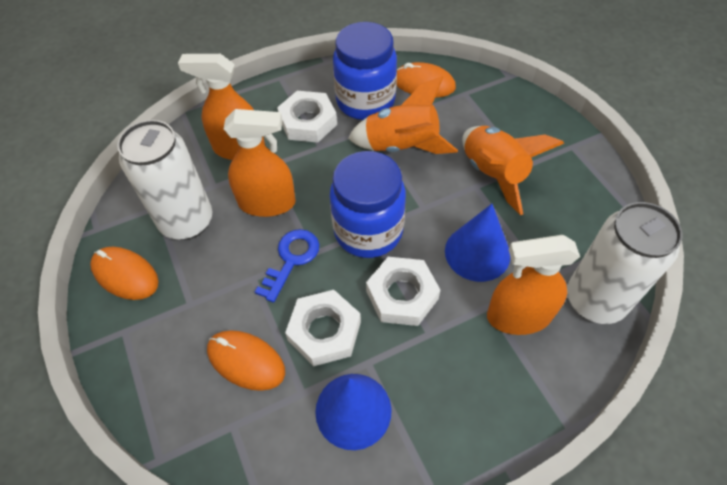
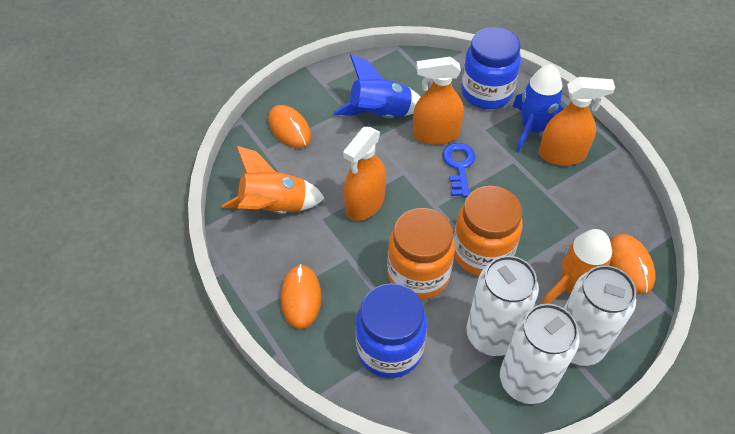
blue cone: 2 -> 0
blue rocket: 0 -> 2
orange jar: 0 -> 2
white can: 2 -> 3
white nut: 3 -> 0

